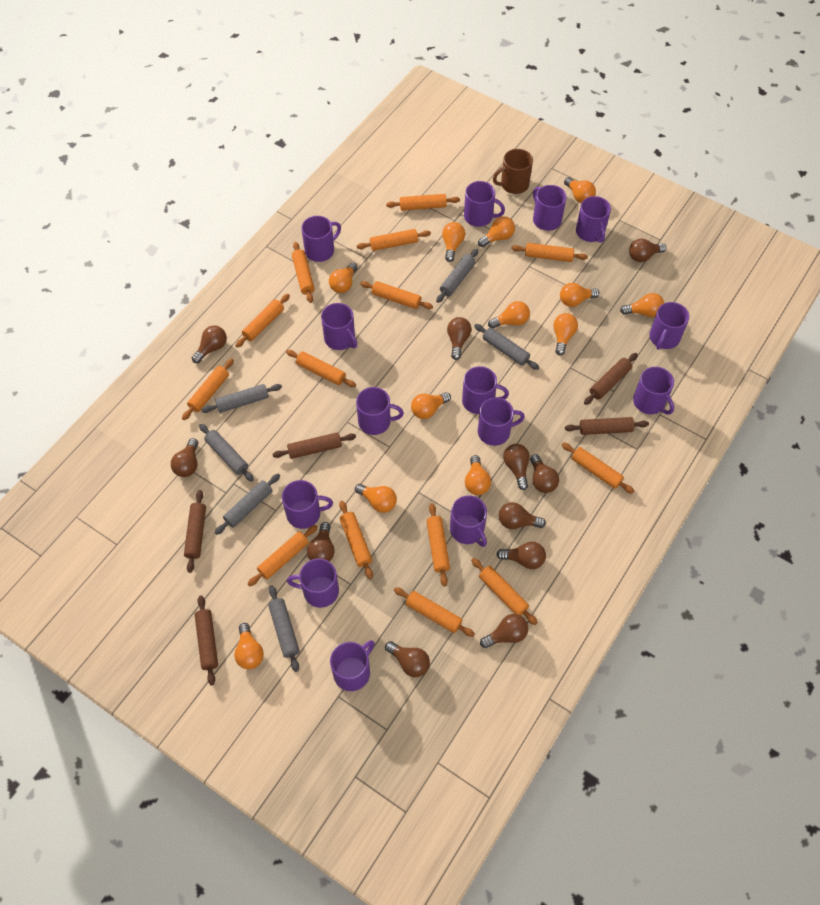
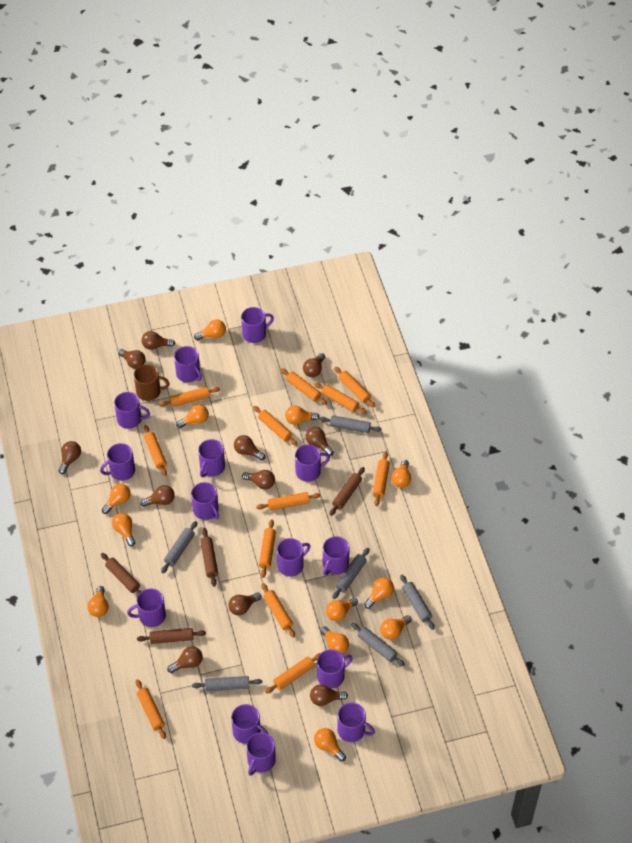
brown rolling pin: 5 -> 4
orange rolling pin: 14 -> 12

